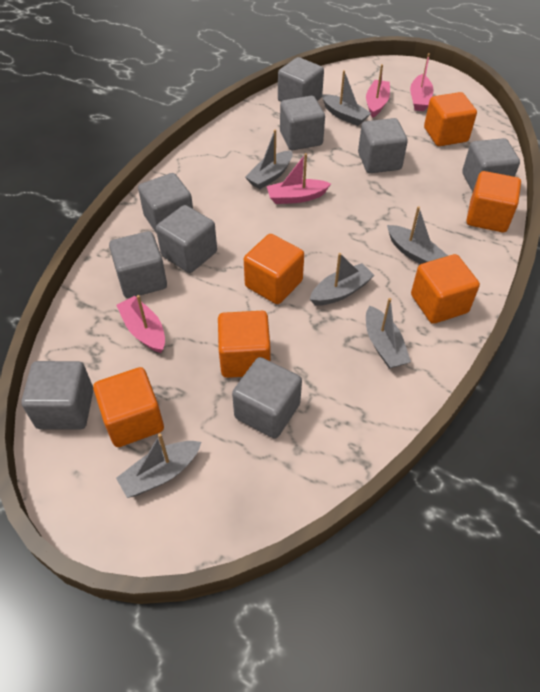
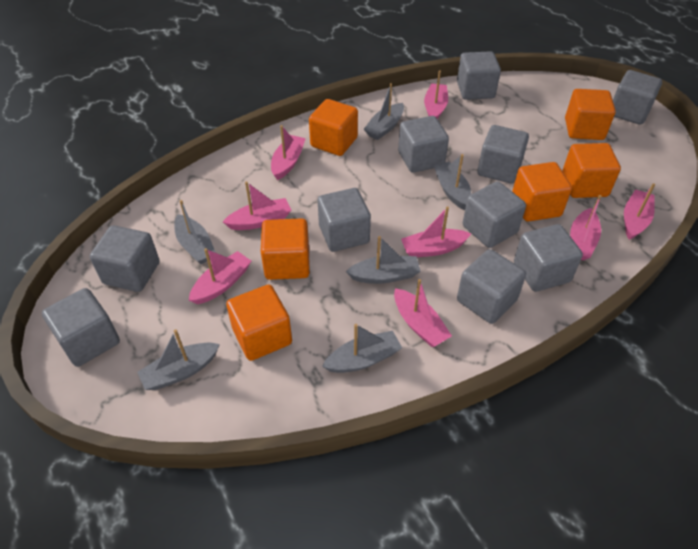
grey cube: 9 -> 10
pink boat: 4 -> 8

